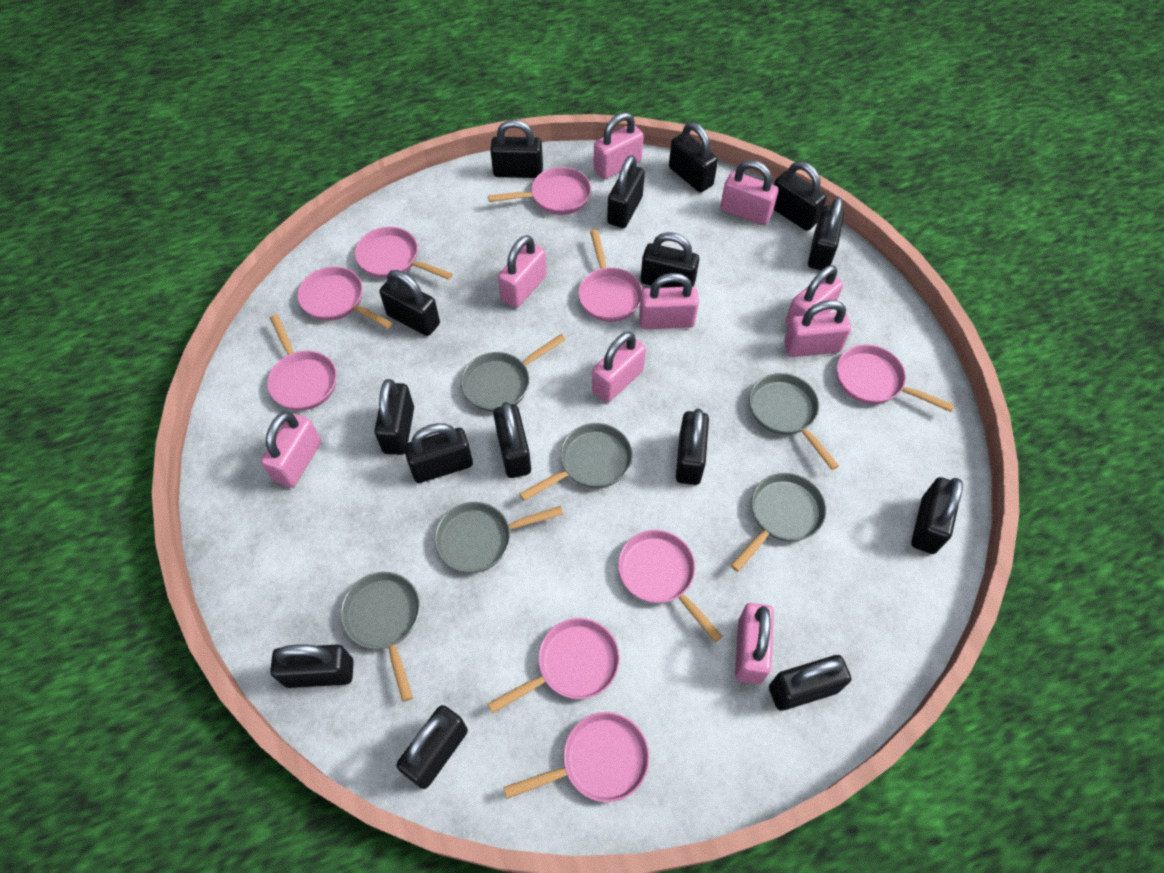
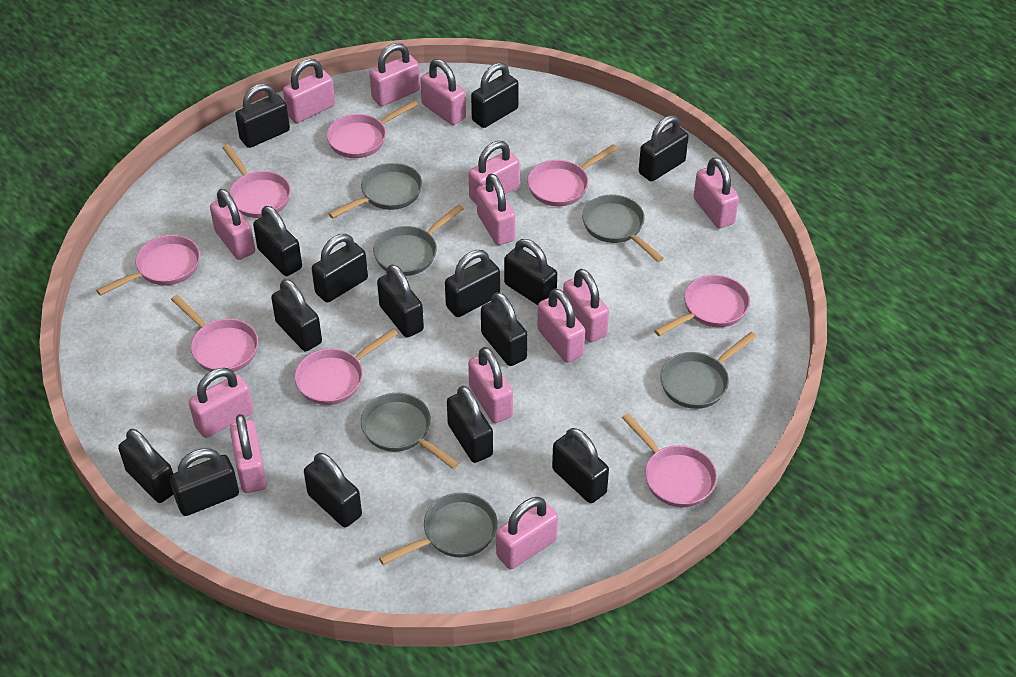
pink padlock: 9 -> 13
pink pan: 9 -> 8

